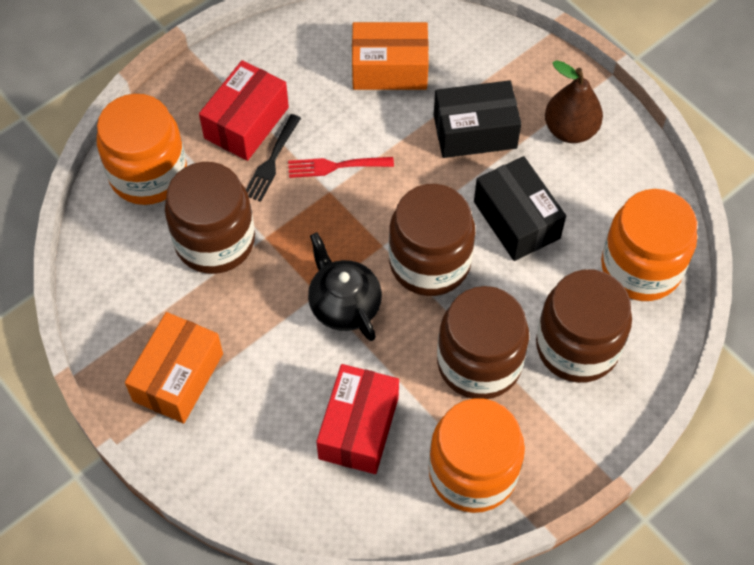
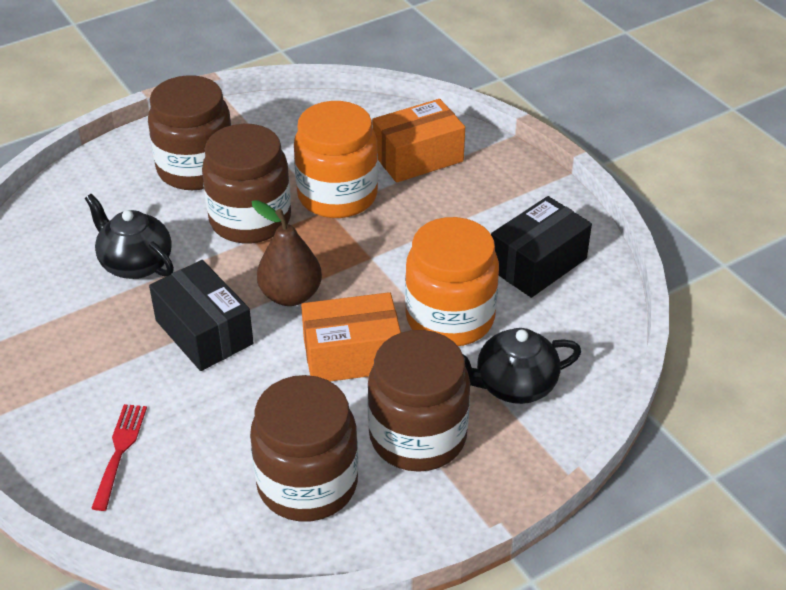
black fork: 1 -> 0
black teapot: 1 -> 2
orange jar: 3 -> 2
red box: 2 -> 0

